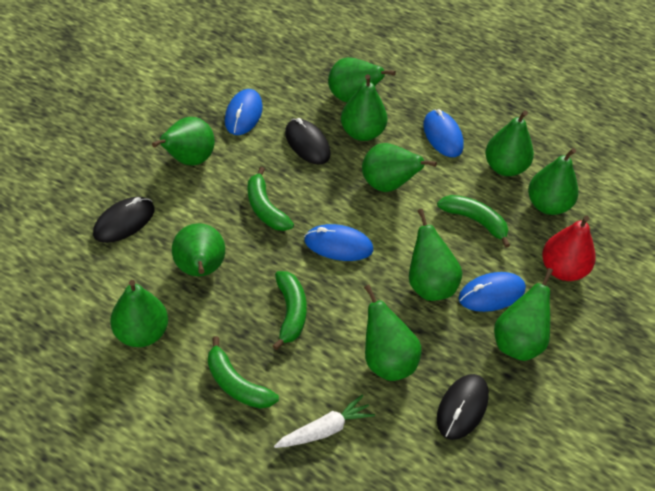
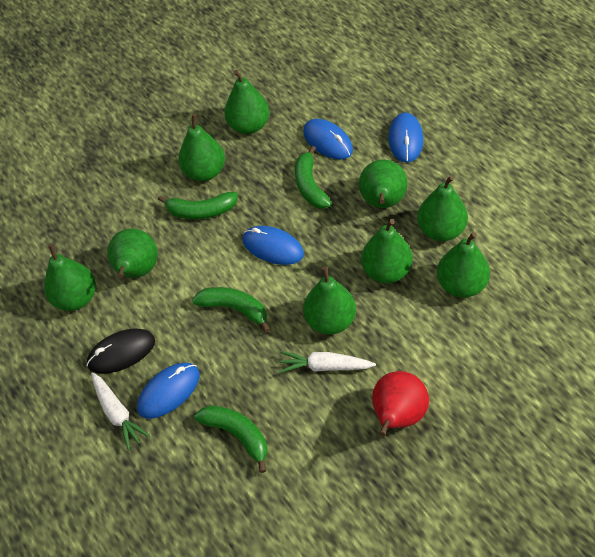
black mouse: 3 -> 1
green pear: 11 -> 9
white carrot: 1 -> 2

